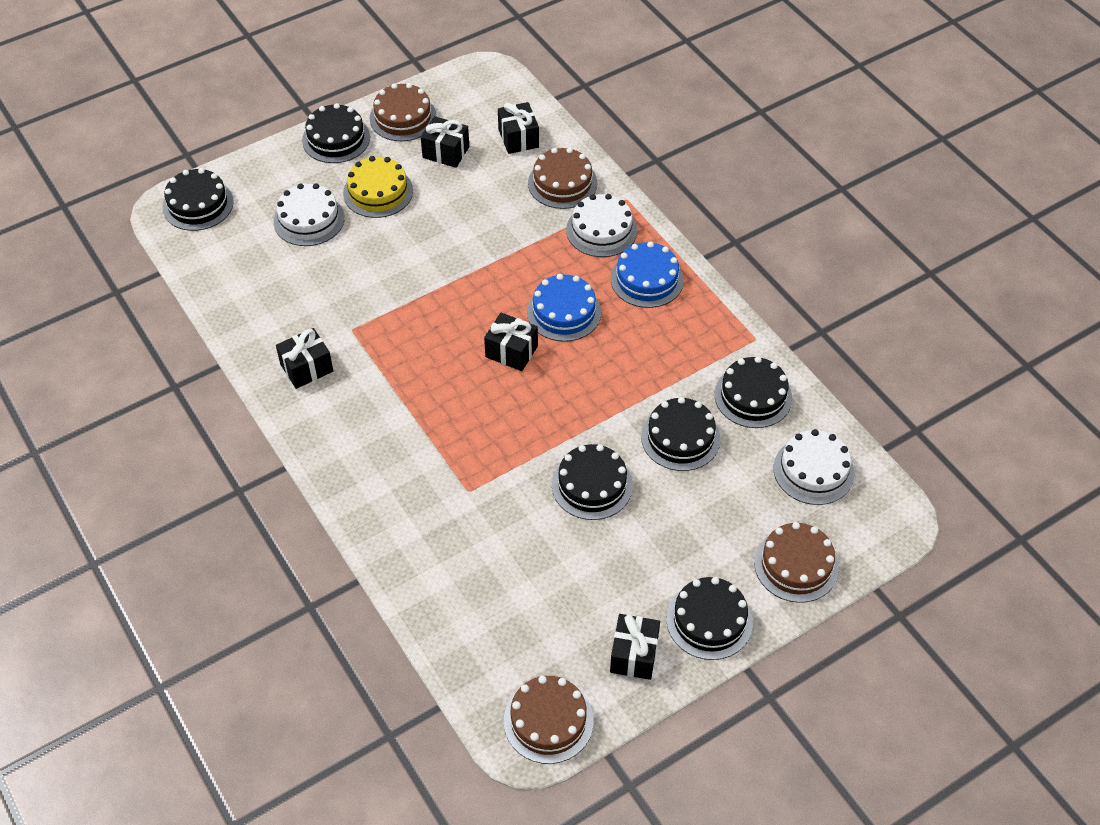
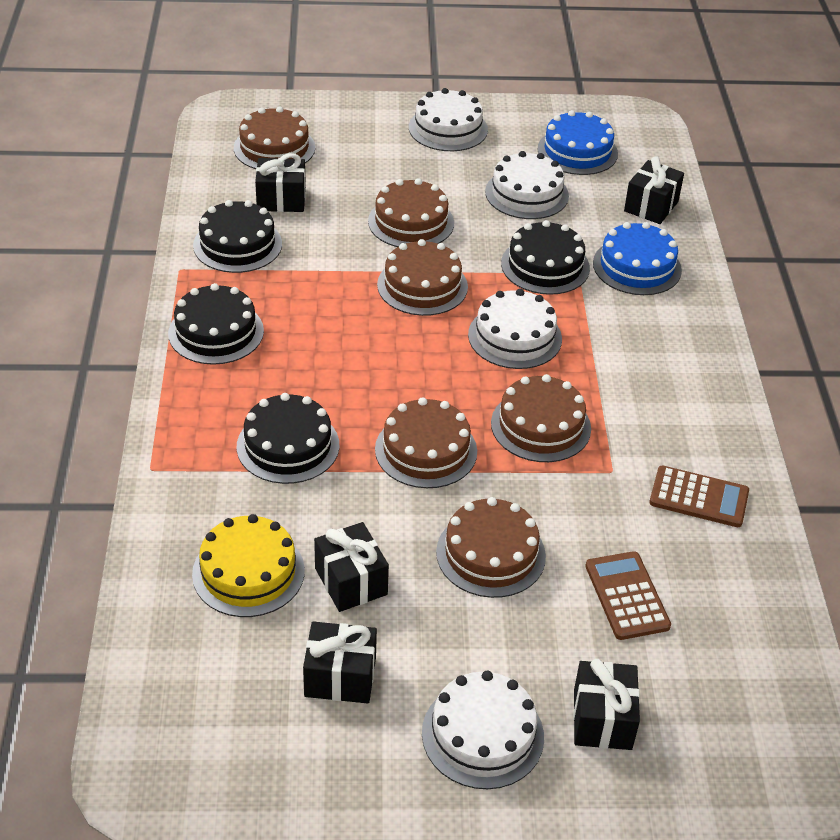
black cake: 6 -> 4
brown cake: 4 -> 6
brown calculator: 0 -> 2
white cake: 3 -> 4

